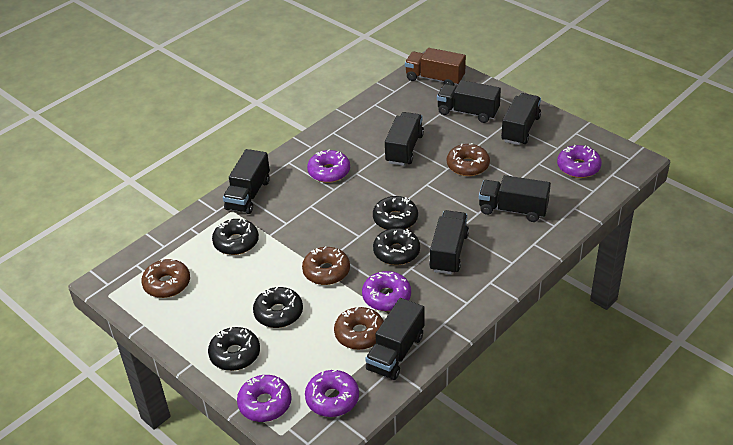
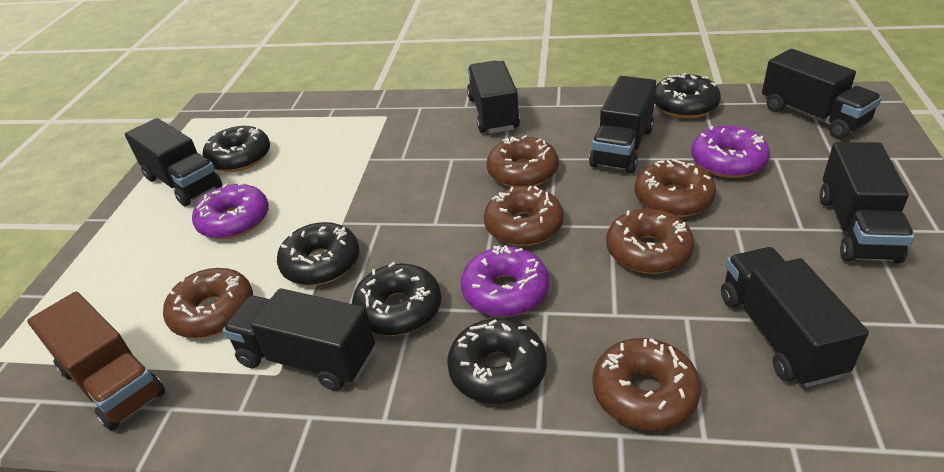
brown donut: 4 -> 6
purple donut: 5 -> 3

